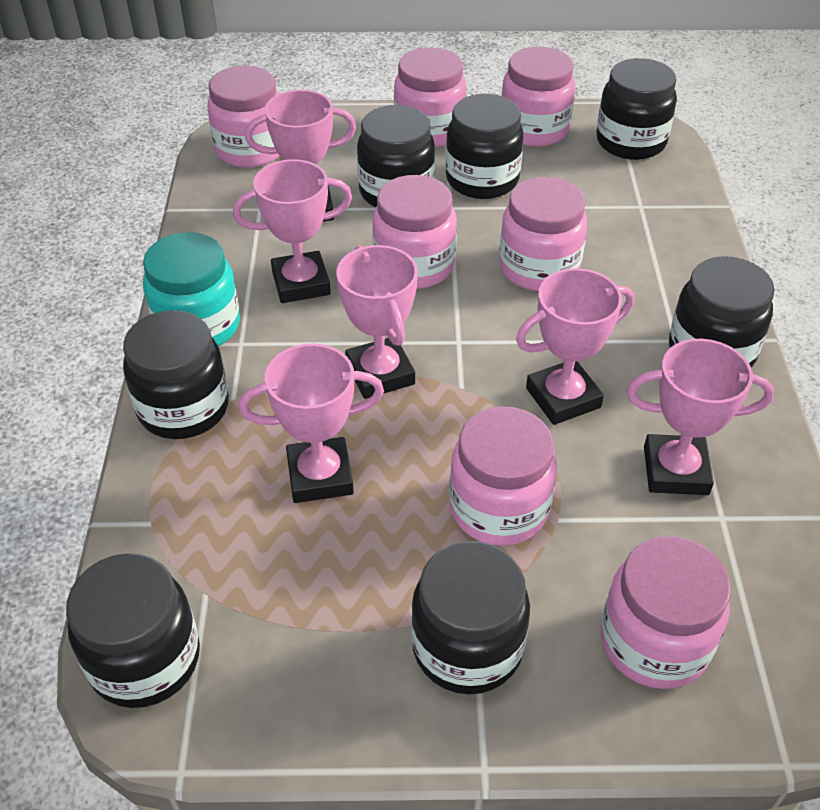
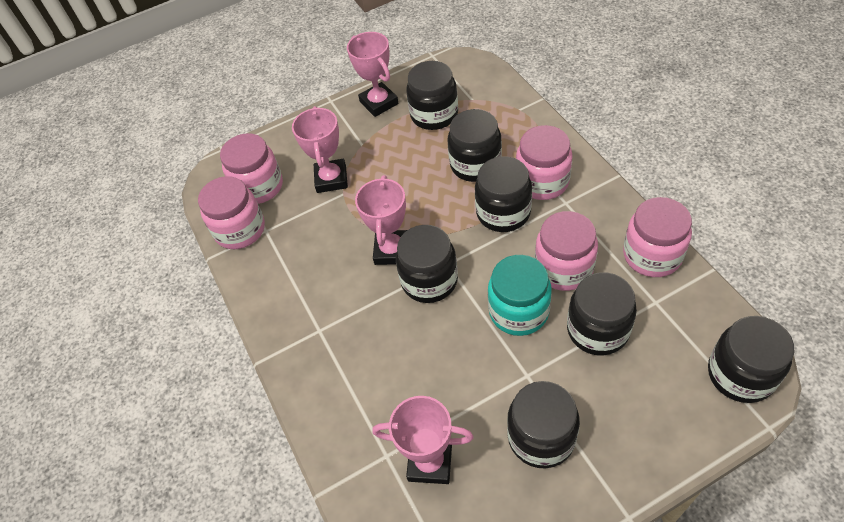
pink jar: 7 -> 5
pink trophy: 6 -> 4

